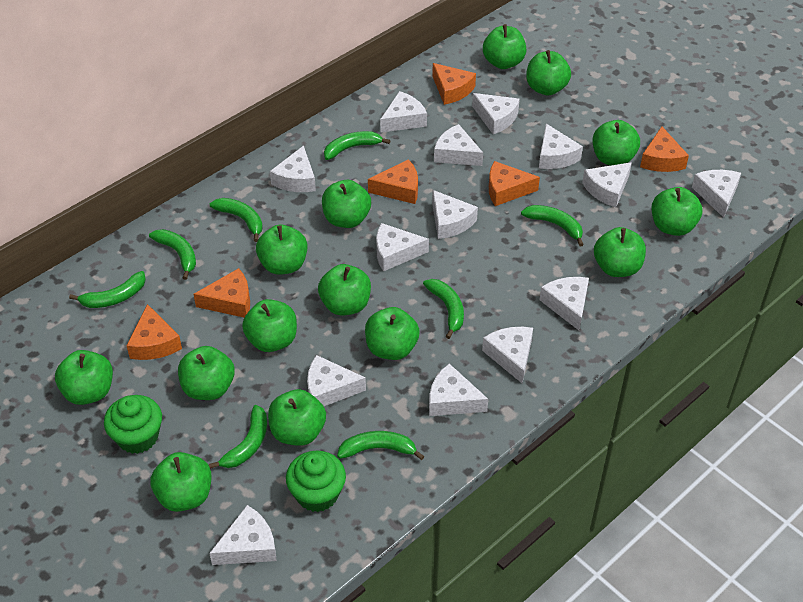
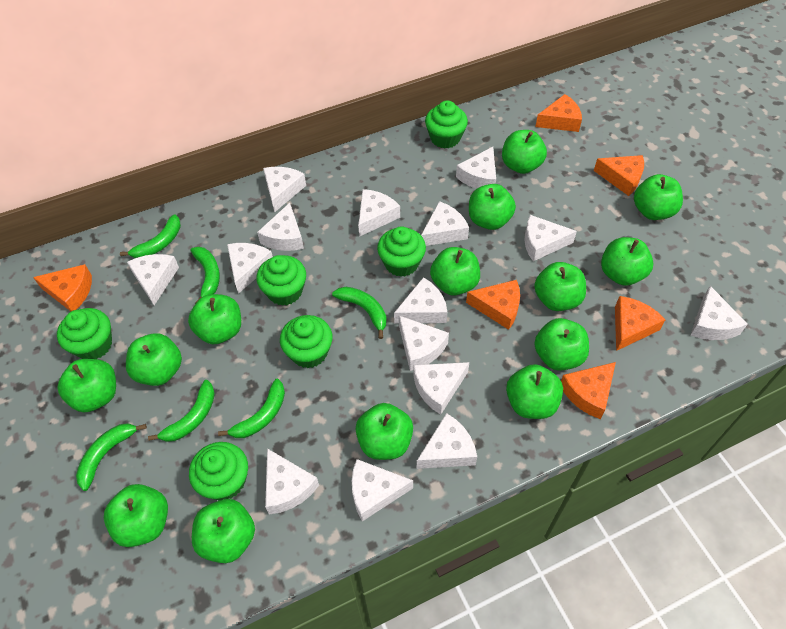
green banana: 8 -> 6
green cupcake: 2 -> 6
white cheese: 14 -> 15

